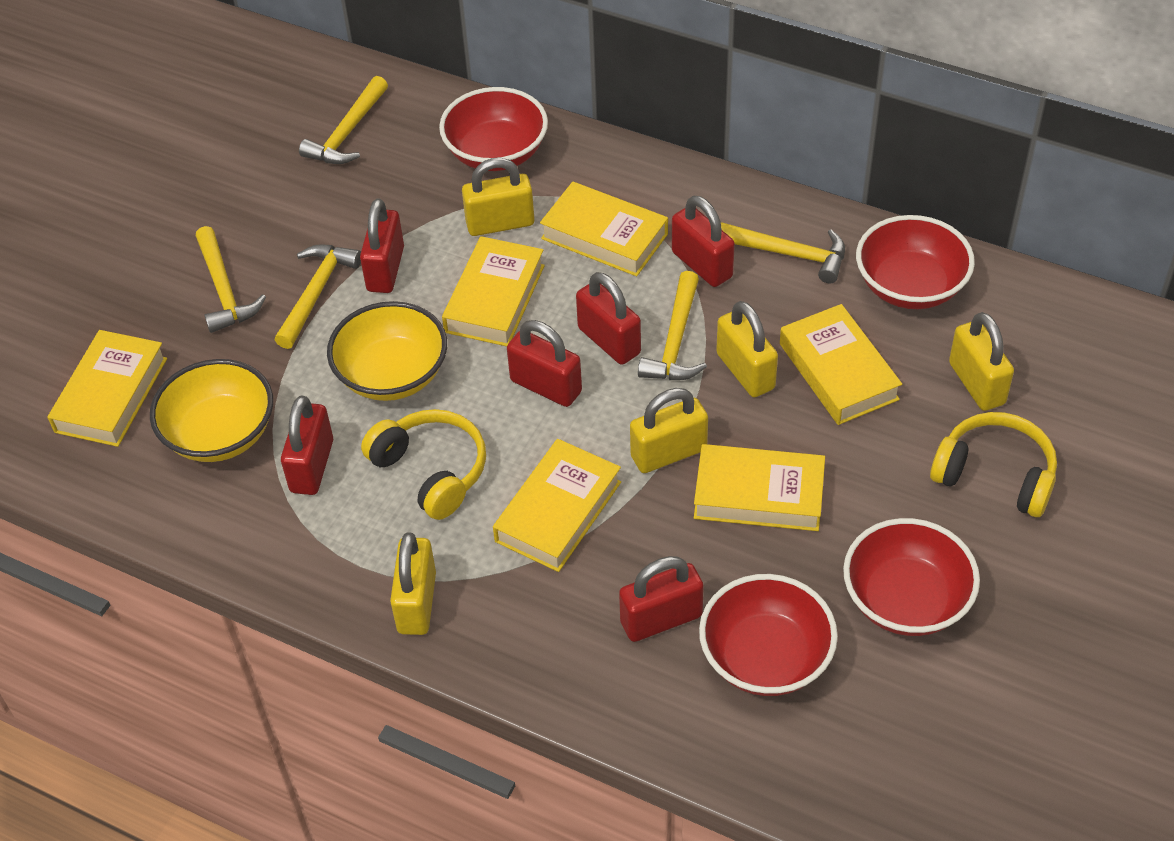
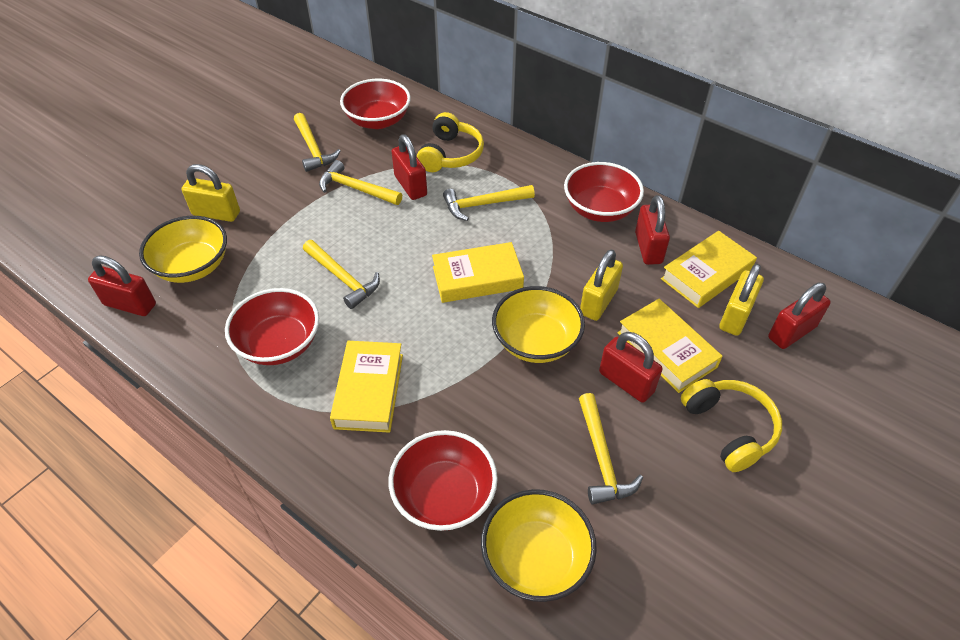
red padlock: 6 -> 5
yellow book: 6 -> 4
yellow bowl: 2 -> 3
yellow padlock: 5 -> 3

